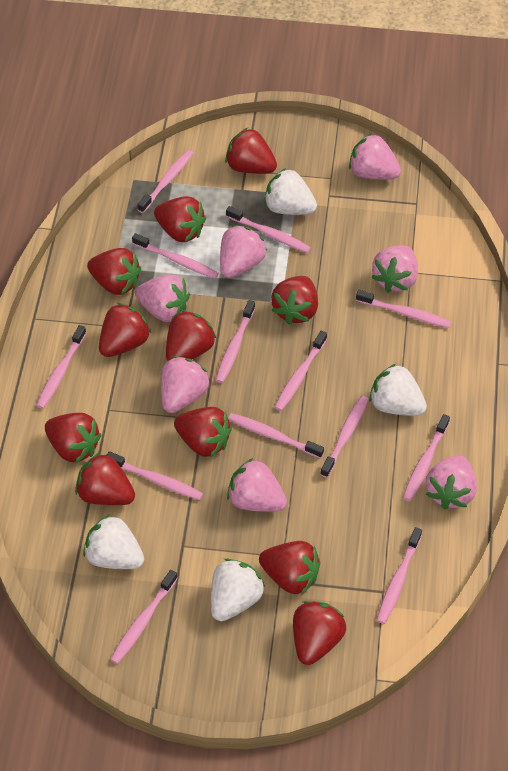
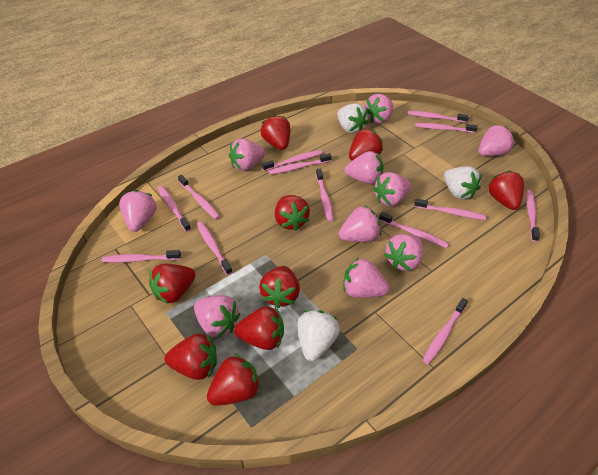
pink strawberry: 7 -> 10
red strawberry: 11 -> 9
white strawberry: 4 -> 3

